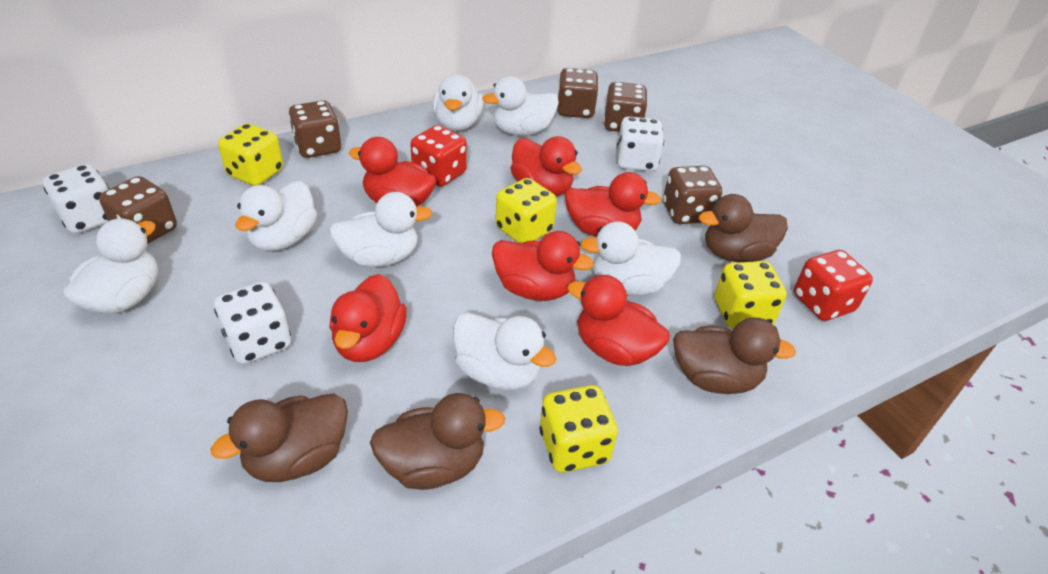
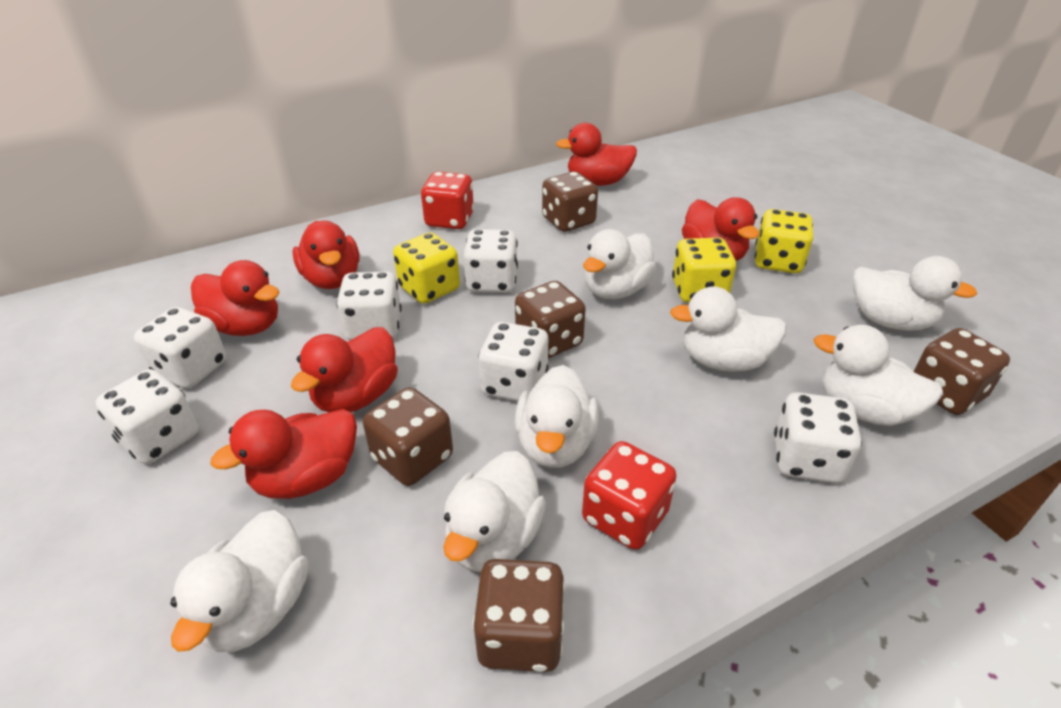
brown duck: 4 -> 0
white dice: 3 -> 6
yellow dice: 4 -> 3

